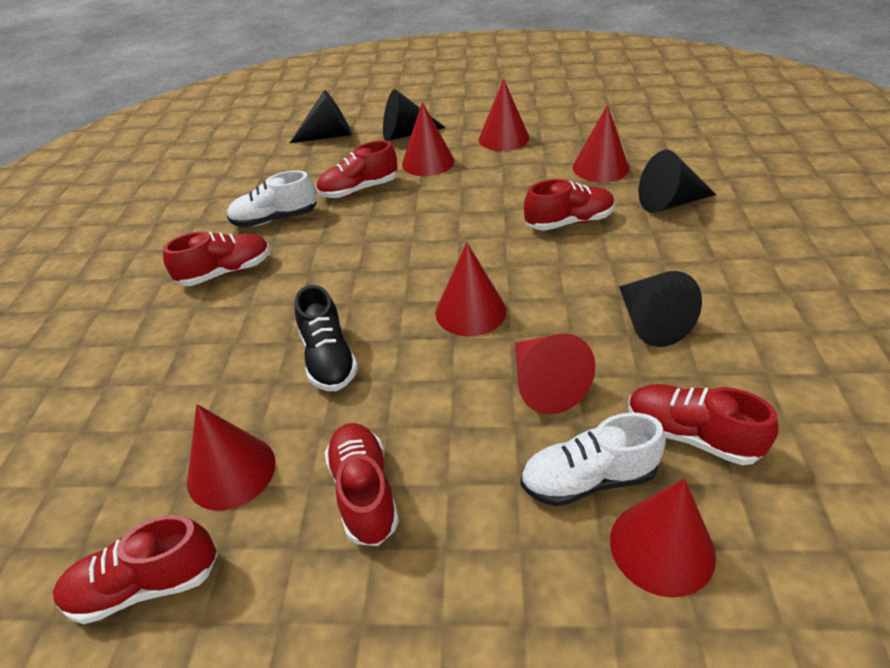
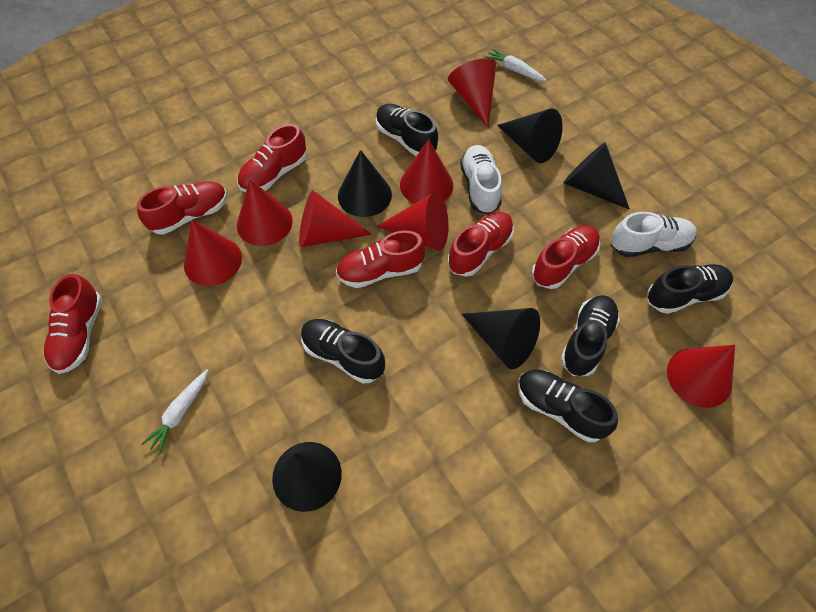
black cone: 4 -> 5
black shoe: 1 -> 5
white carrot: 0 -> 2

